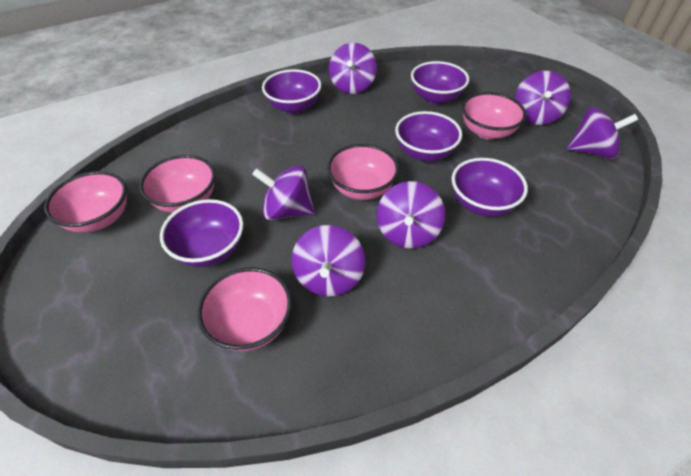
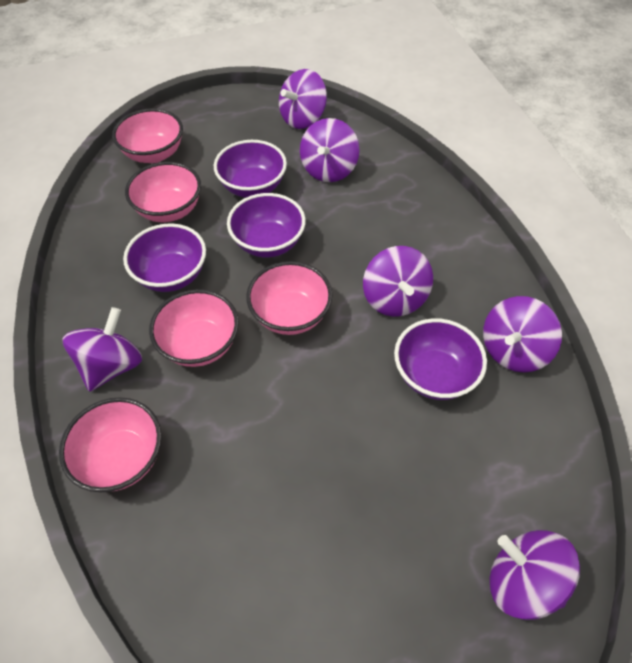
purple bowl: 5 -> 4

